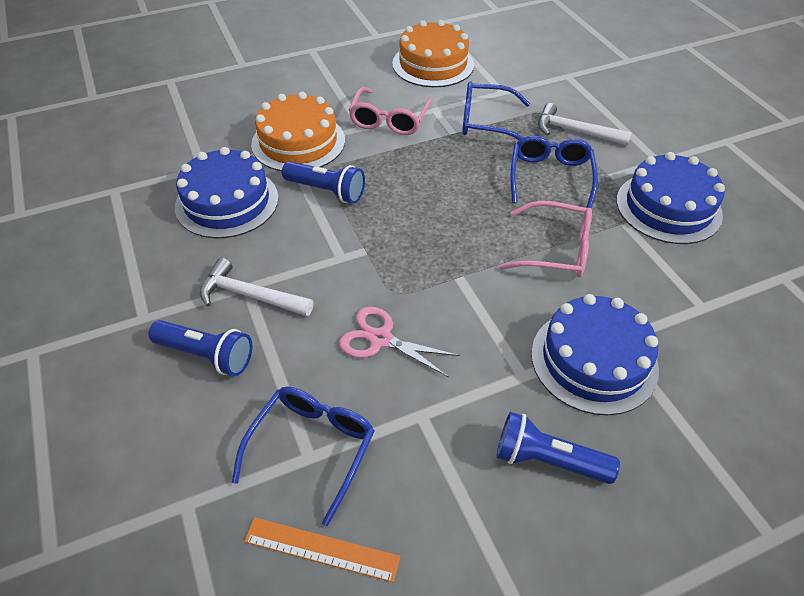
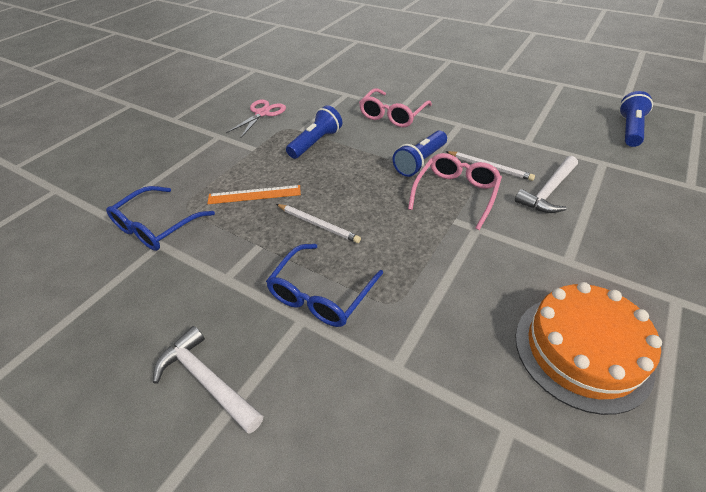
blue cake: 3 -> 0
blue glasses: 3 -> 2
orange cake: 2 -> 1
white pencil: 0 -> 2

